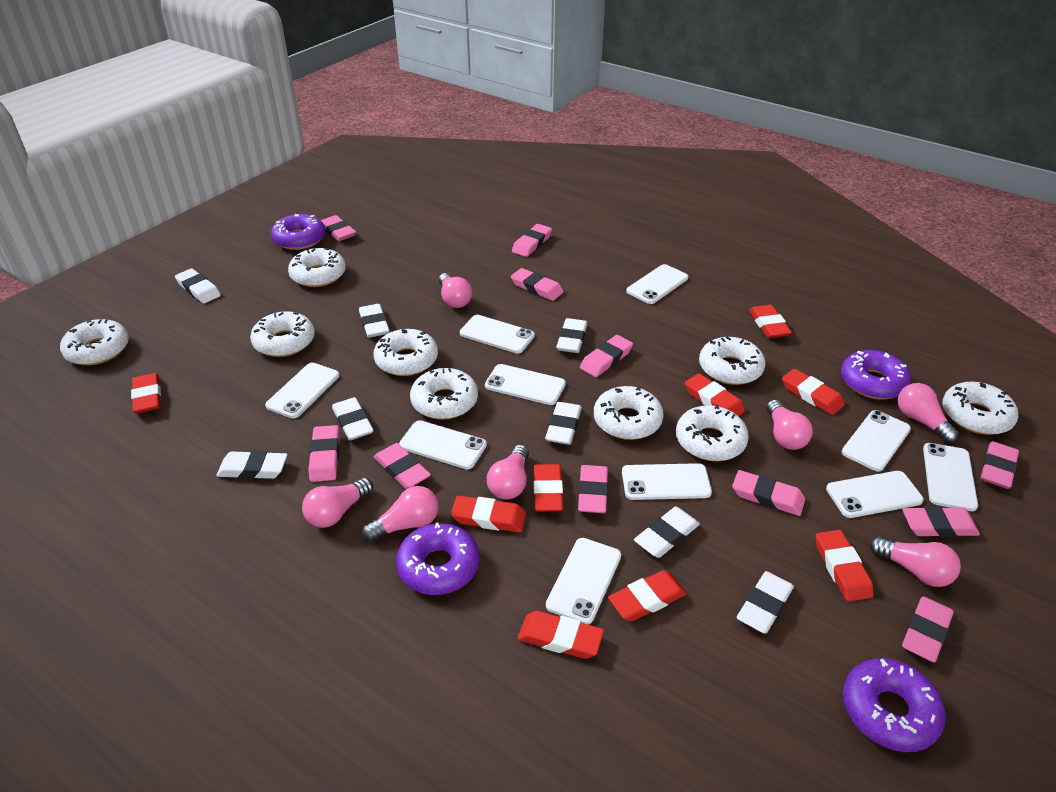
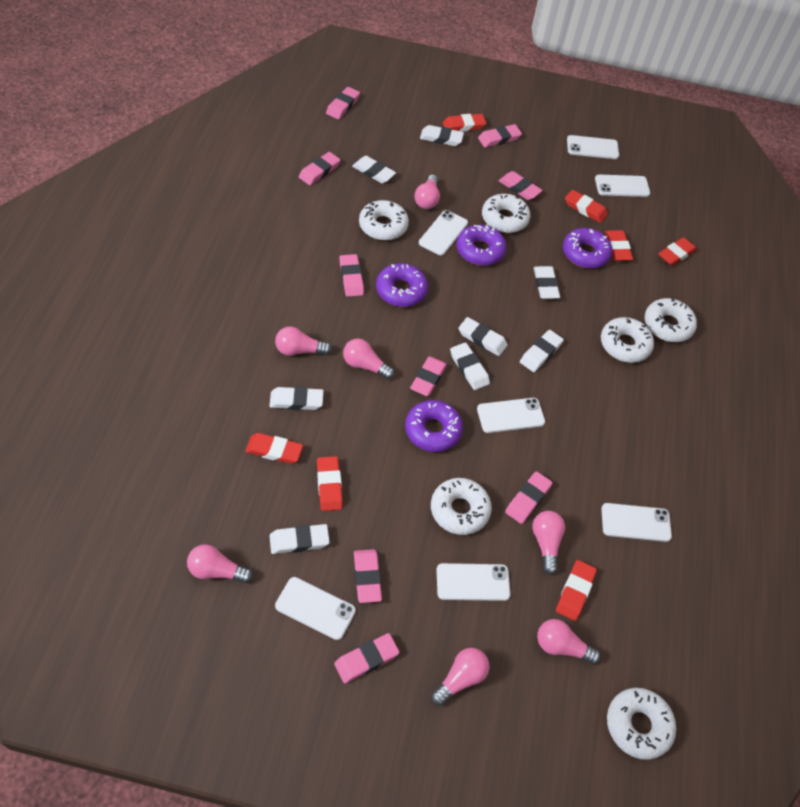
pink eraser: 11 -> 9
red eraser: 9 -> 7
white donut: 9 -> 6
white phone: 10 -> 7

